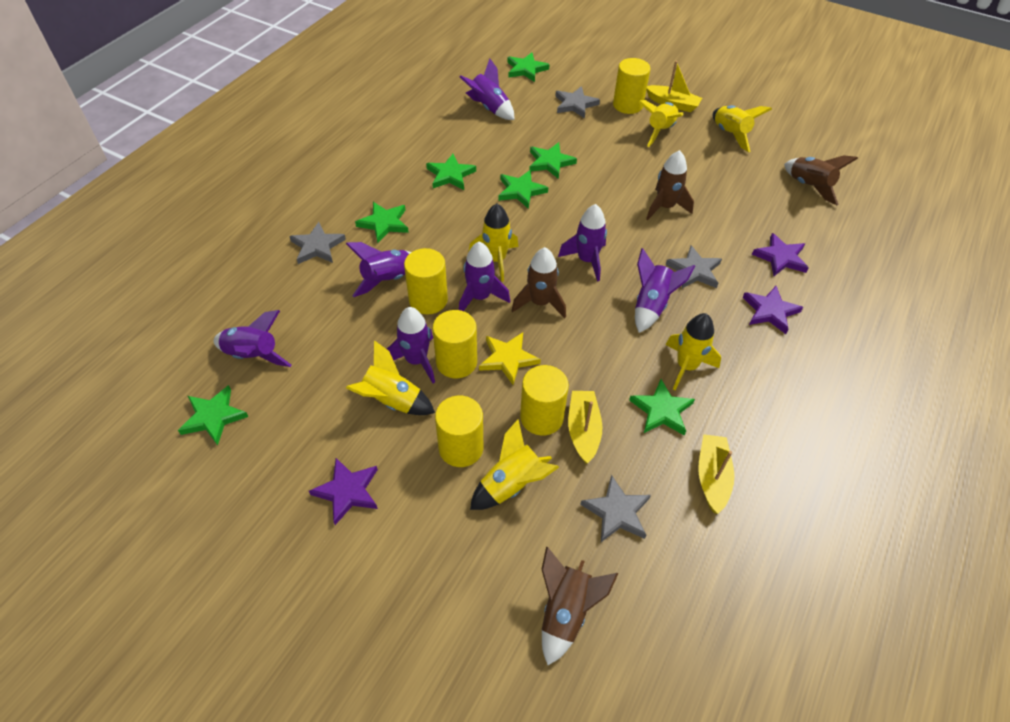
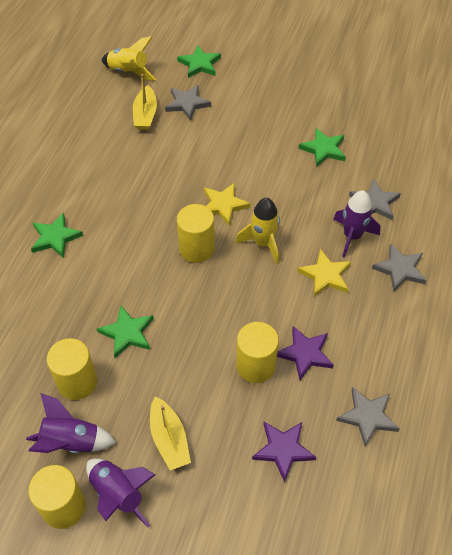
brown rocket: 4 -> 0
green star: 7 -> 4
purple rocket: 7 -> 3
purple star: 3 -> 2
yellow boat: 3 -> 2
yellow cylinder: 5 -> 4
yellow rocket: 6 -> 2
yellow star: 1 -> 2

